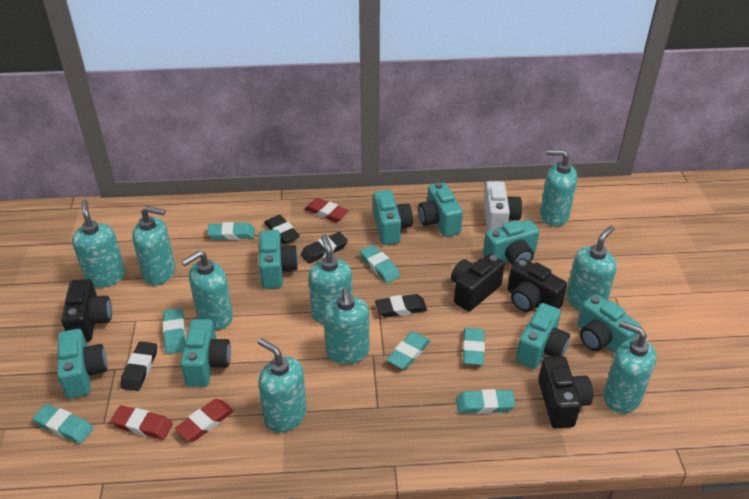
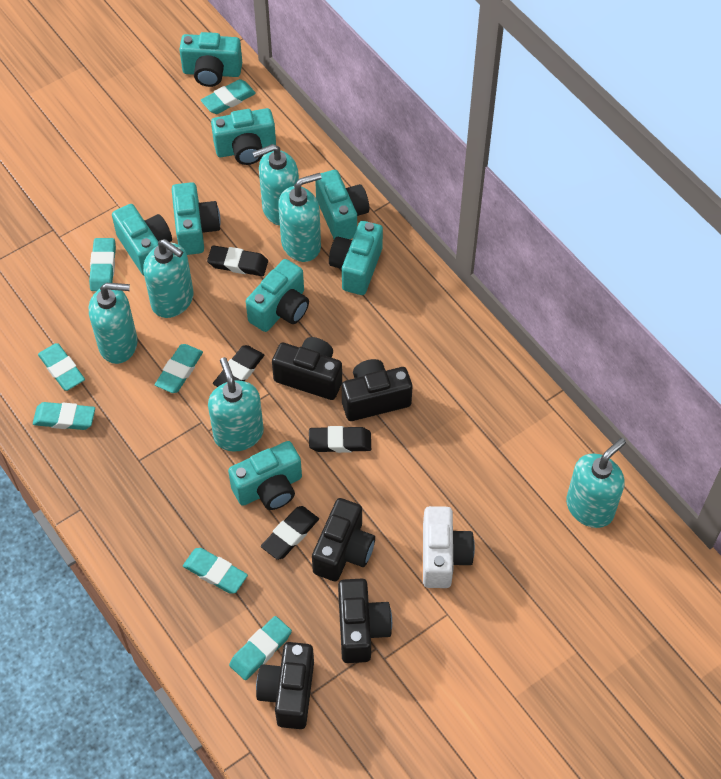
black camera: 4 -> 5
red eraser: 3 -> 0
turquoise soap dispenser: 9 -> 6

